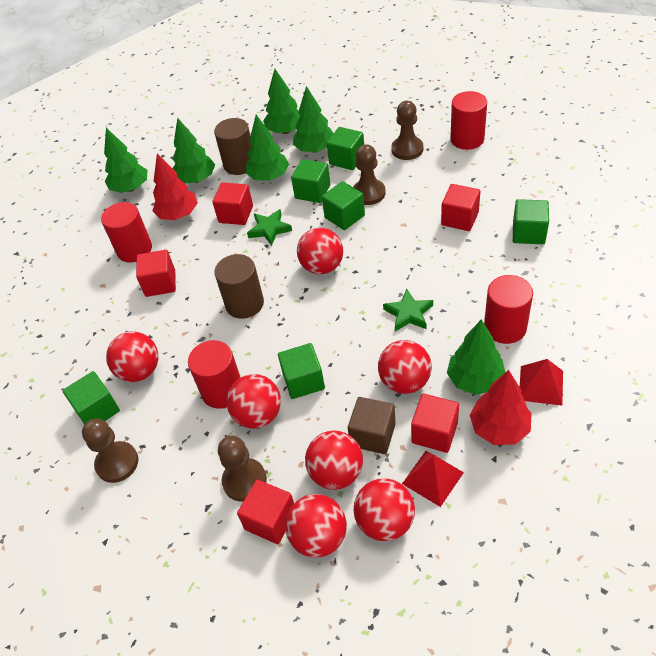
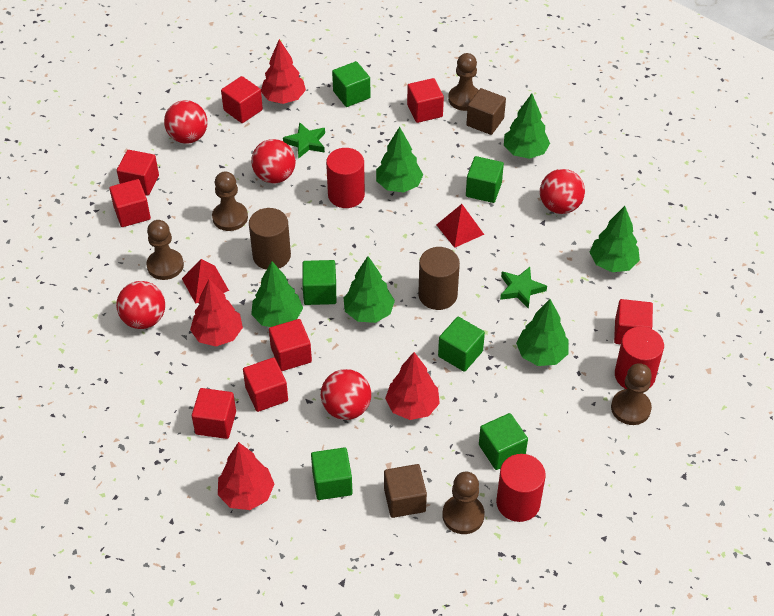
brown cube: 1 -> 2
brown pawn: 4 -> 5
red ball: 7 -> 5
red cube: 5 -> 8
red cylinder: 4 -> 3
red tree: 2 -> 4

